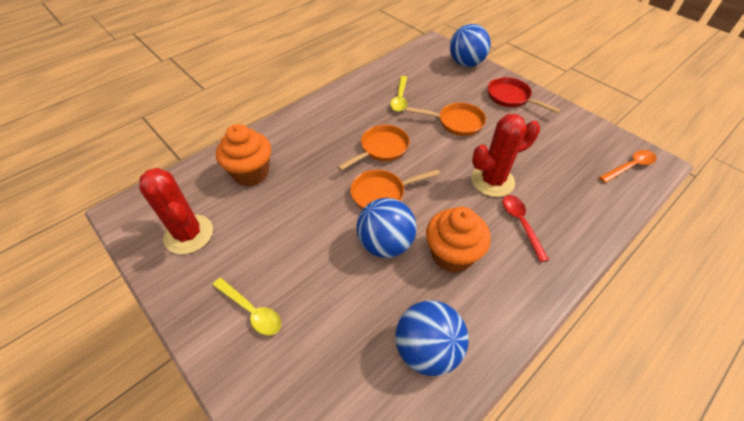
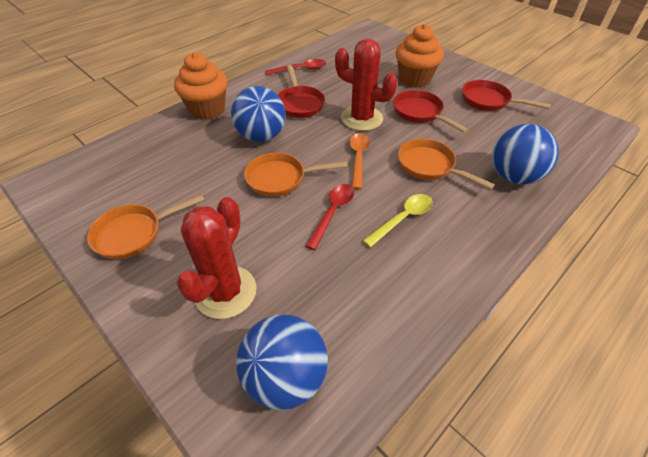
red pan: 1 -> 3
red spoon: 1 -> 2
yellow spoon: 2 -> 1

